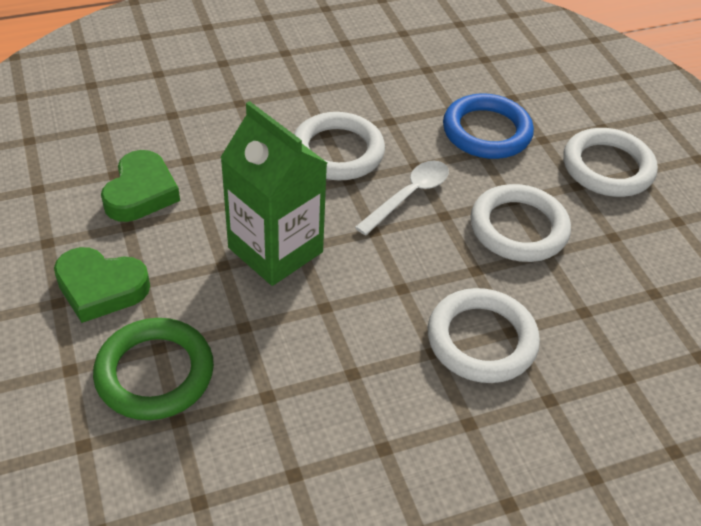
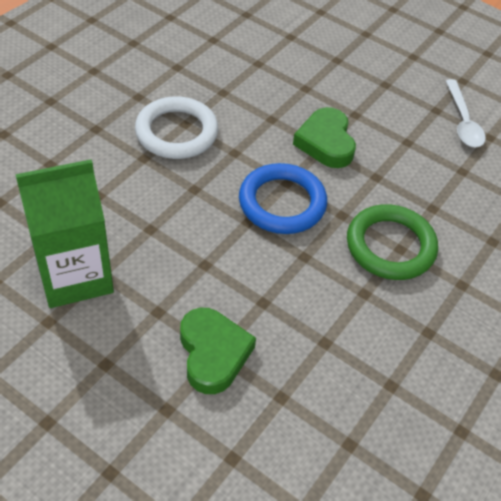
white ring: 4 -> 1

